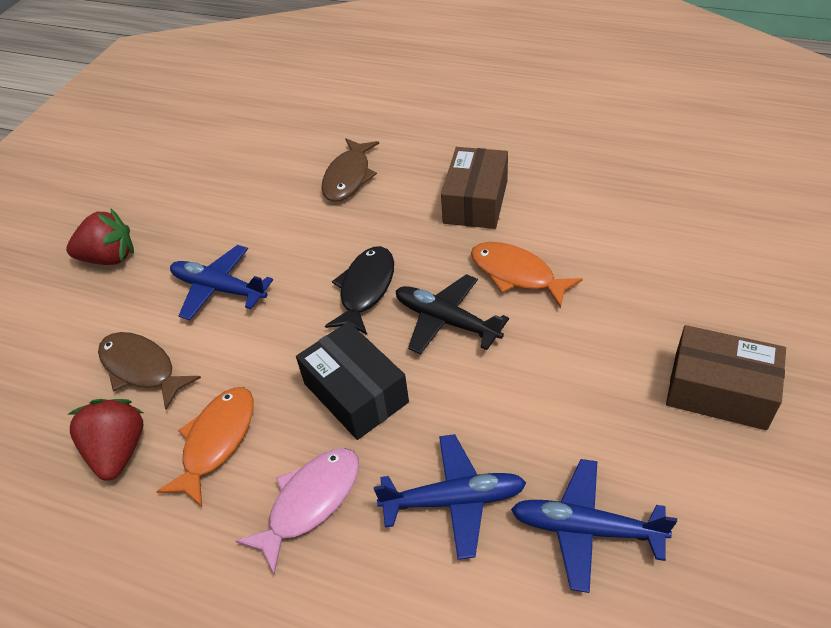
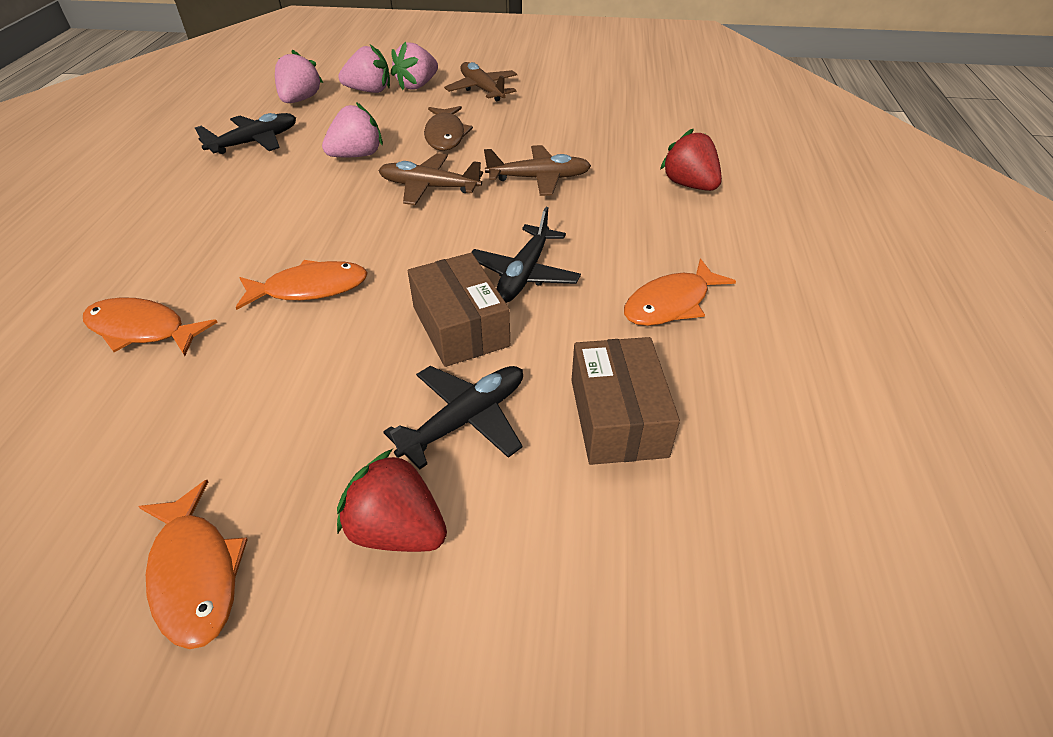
black box: 1 -> 0
black fish: 1 -> 0
black plane: 1 -> 3
blue plane: 3 -> 0
brown fish: 2 -> 1
brown plane: 0 -> 3
orange fish: 2 -> 4
pink fish: 1 -> 0
pink strawberry: 0 -> 4

